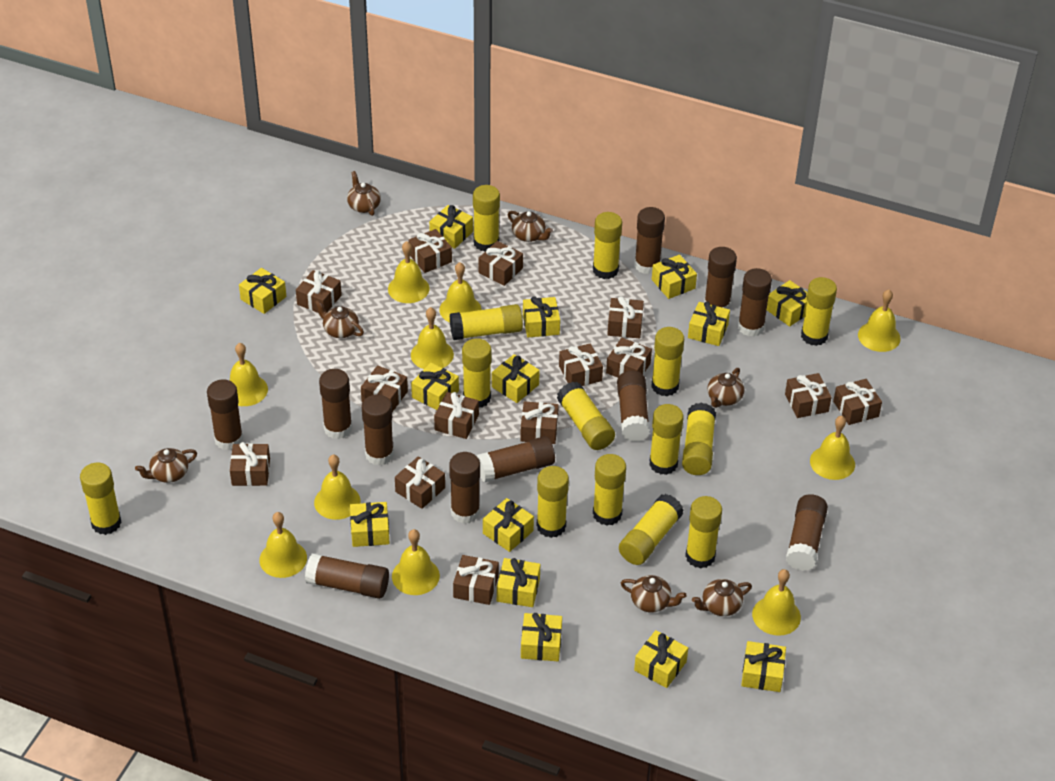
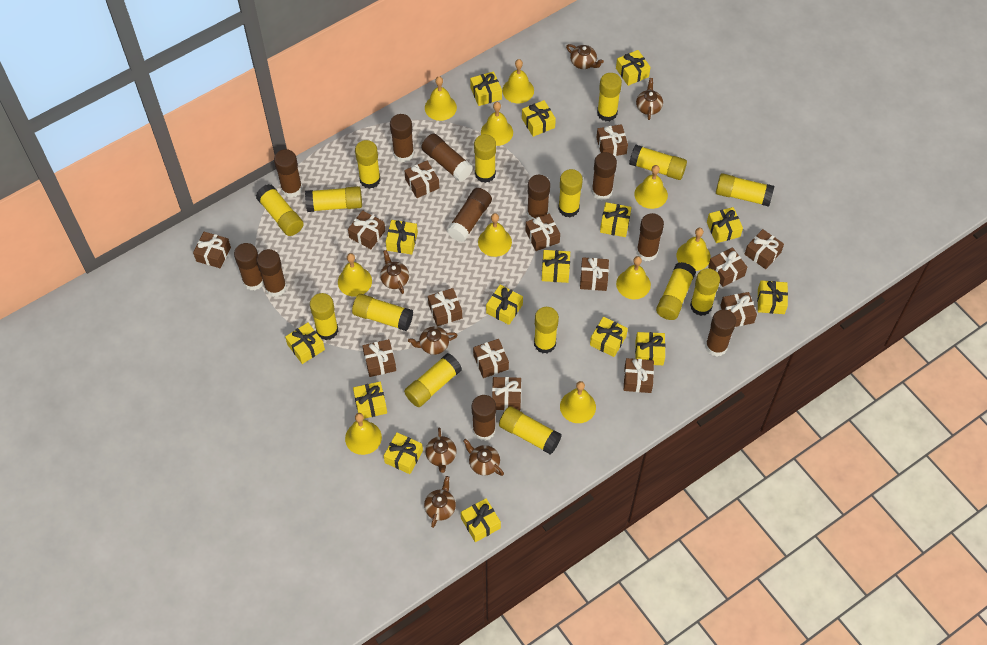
yellow gift: 14 -> 15
yellow glue stick: 14 -> 15

